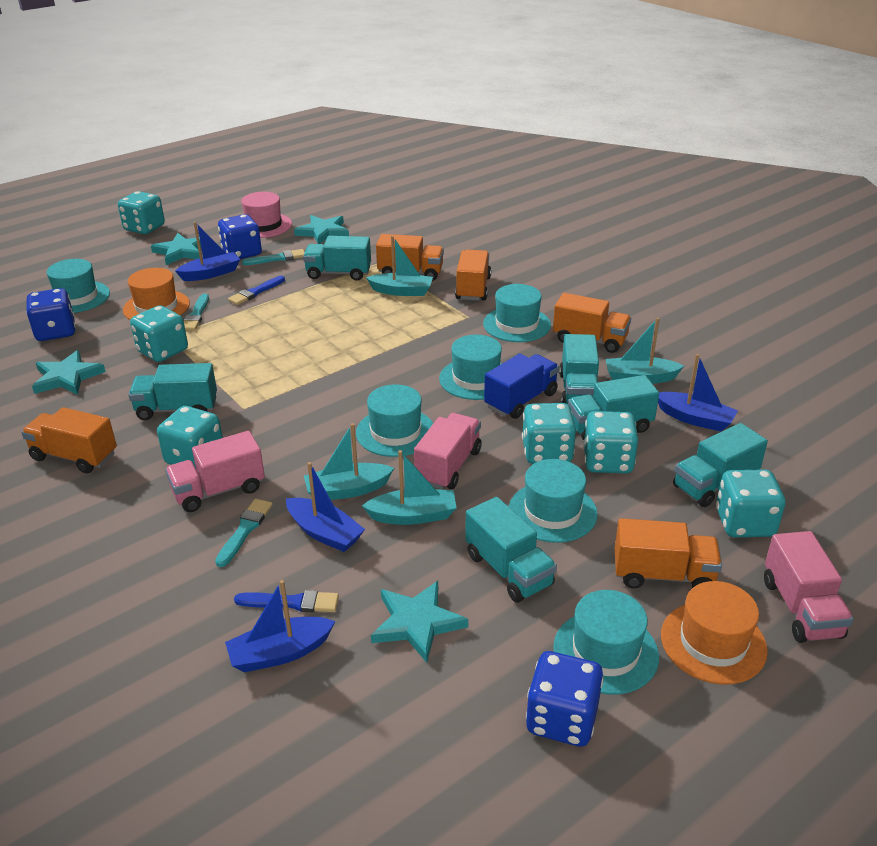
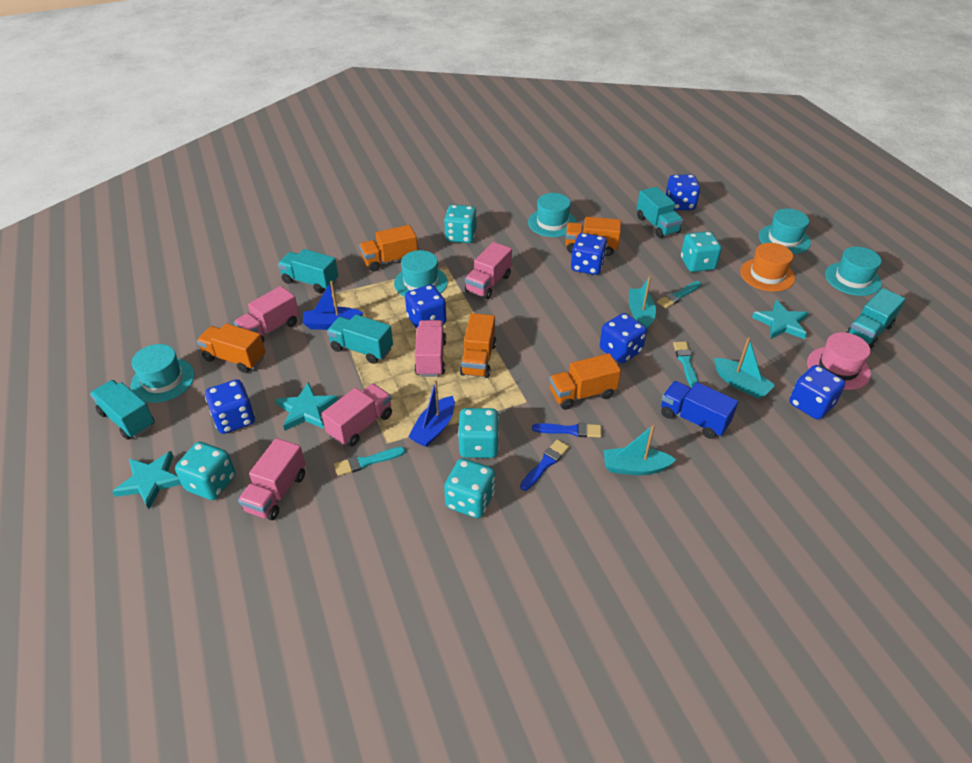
blue boat: 4 -> 2
blue dice: 3 -> 6
orange hat: 2 -> 1
pink truck: 3 -> 5
turquoise boat: 4 -> 3
turquoise dice: 6 -> 5
turquoise hat: 6 -> 5
turquoise star: 4 -> 3
turquoise truck: 6 -> 5

